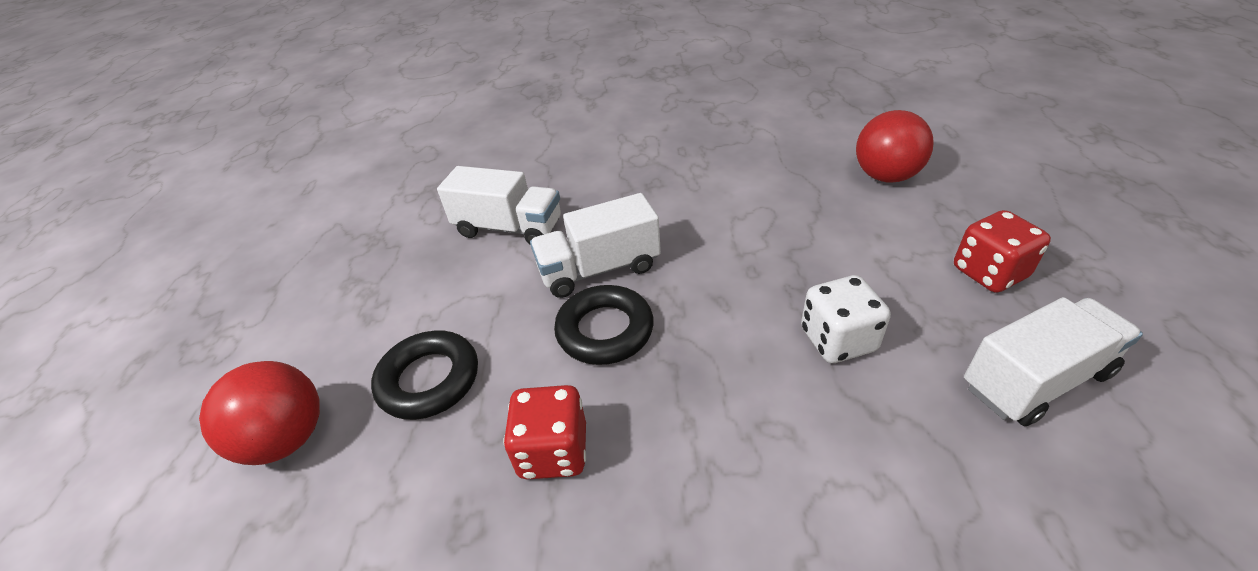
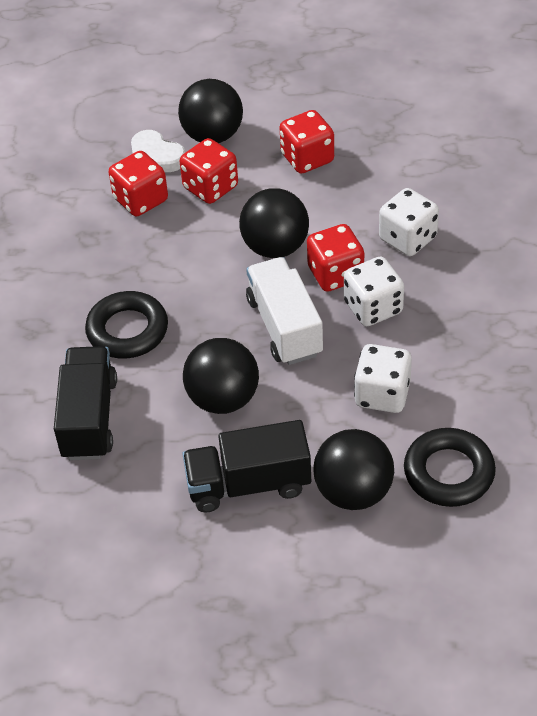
black ball: 0 -> 4
black truck: 0 -> 2
red ball: 2 -> 0
red dice: 2 -> 4
white dice: 1 -> 3
white heart: 0 -> 1
white truck: 3 -> 1

